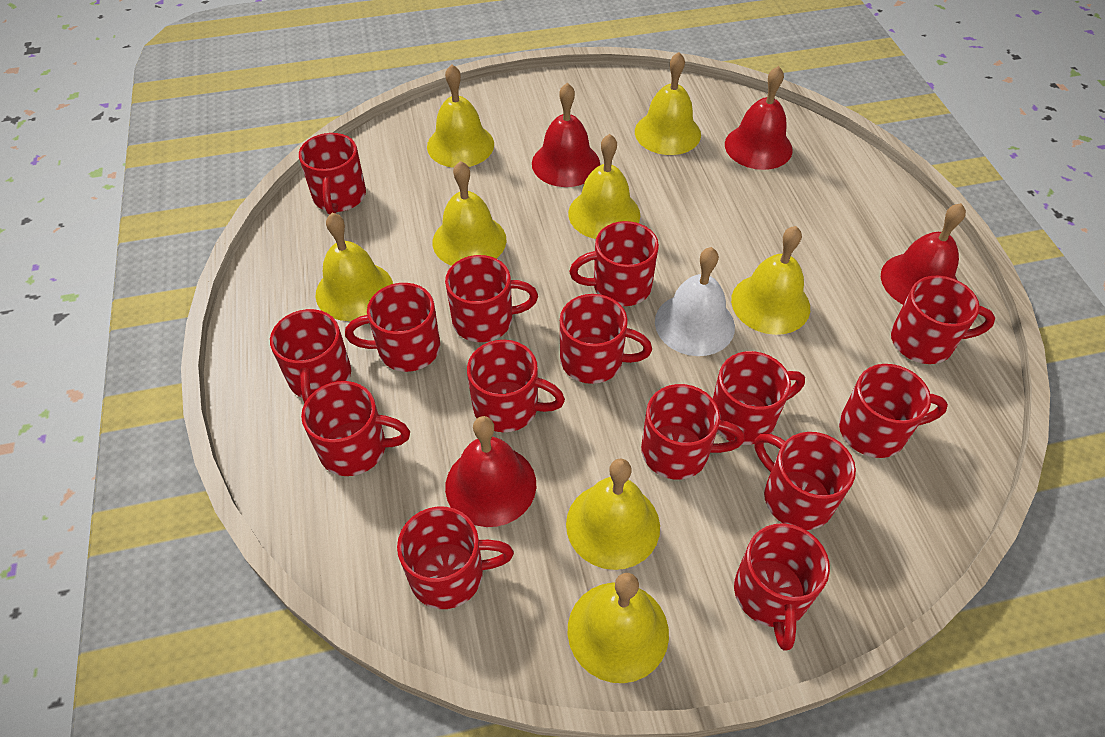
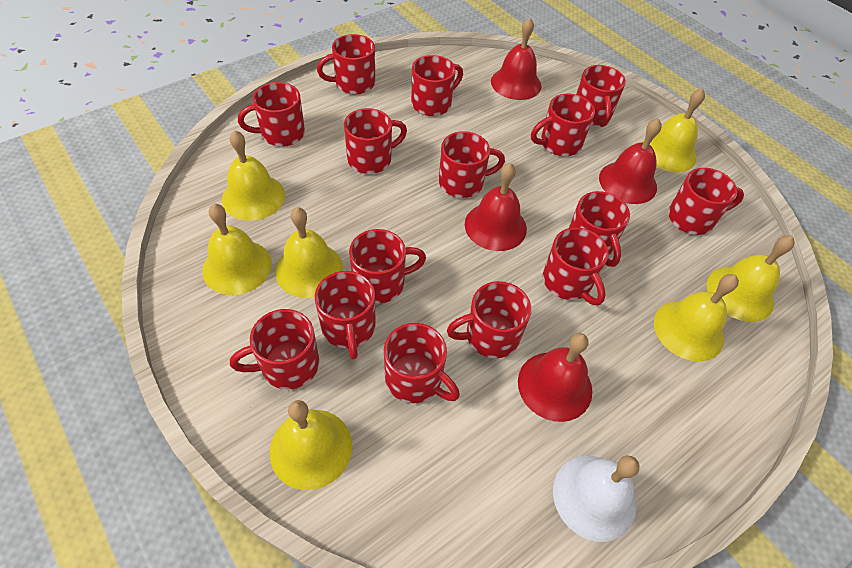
yellow bell: 8 -> 7

